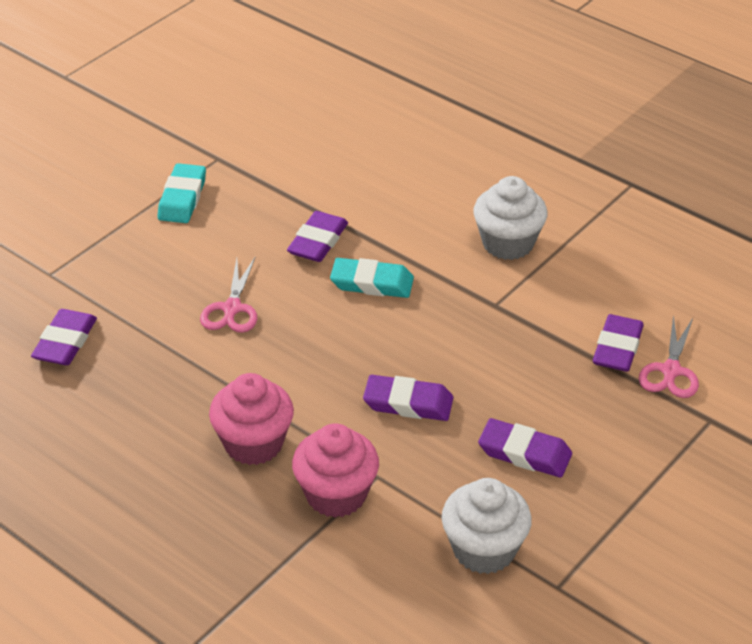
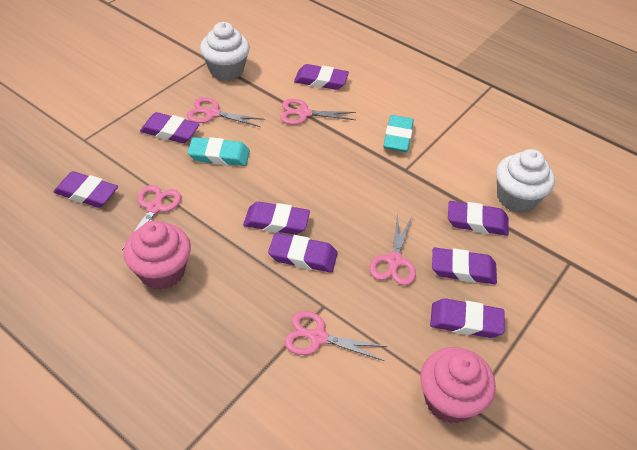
pink scissors: 2 -> 5
purple eraser: 5 -> 8

